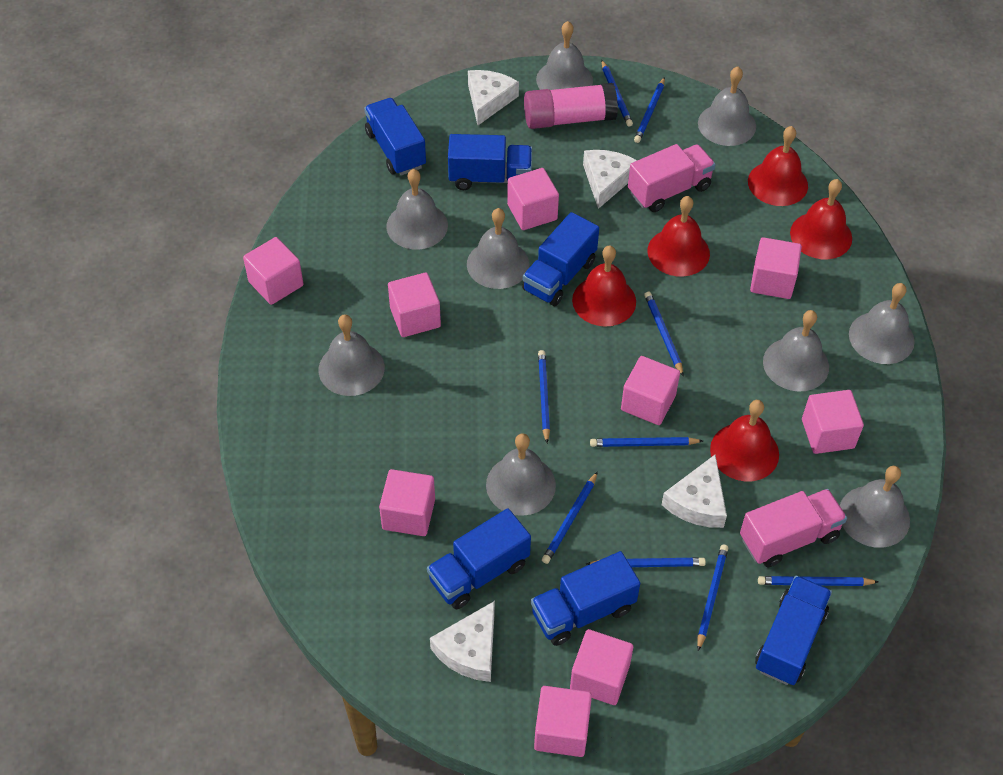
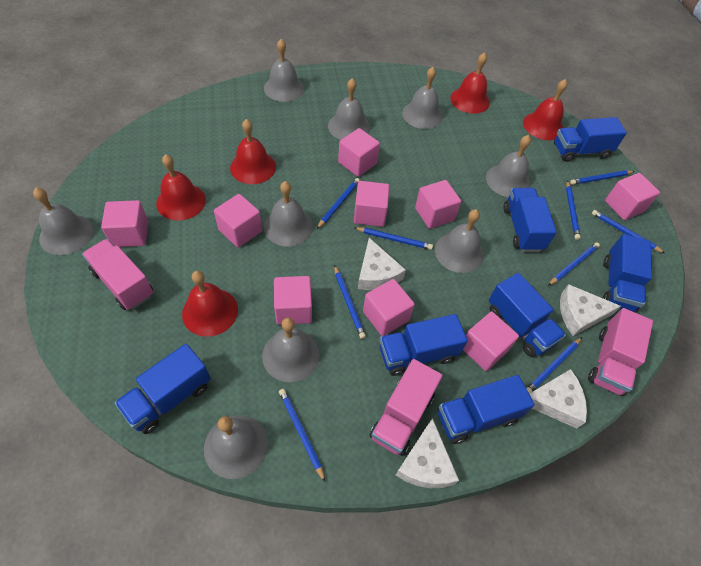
blue truck: 6 -> 7
pink glue stick: 1 -> 0
pink truck: 2 -> 3

